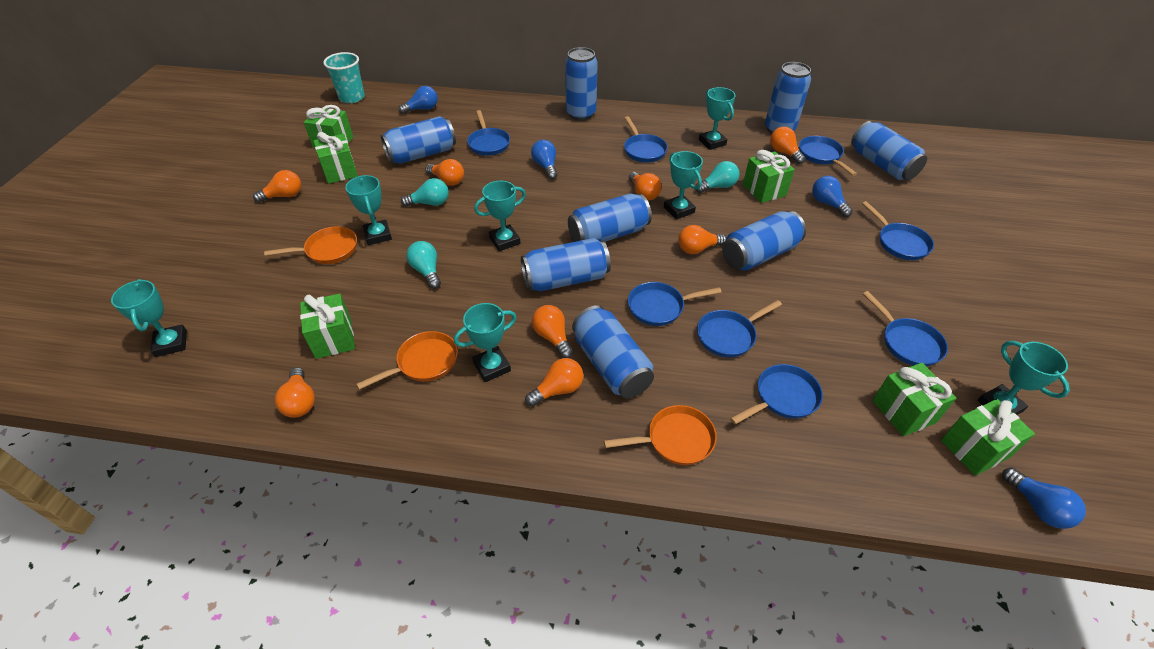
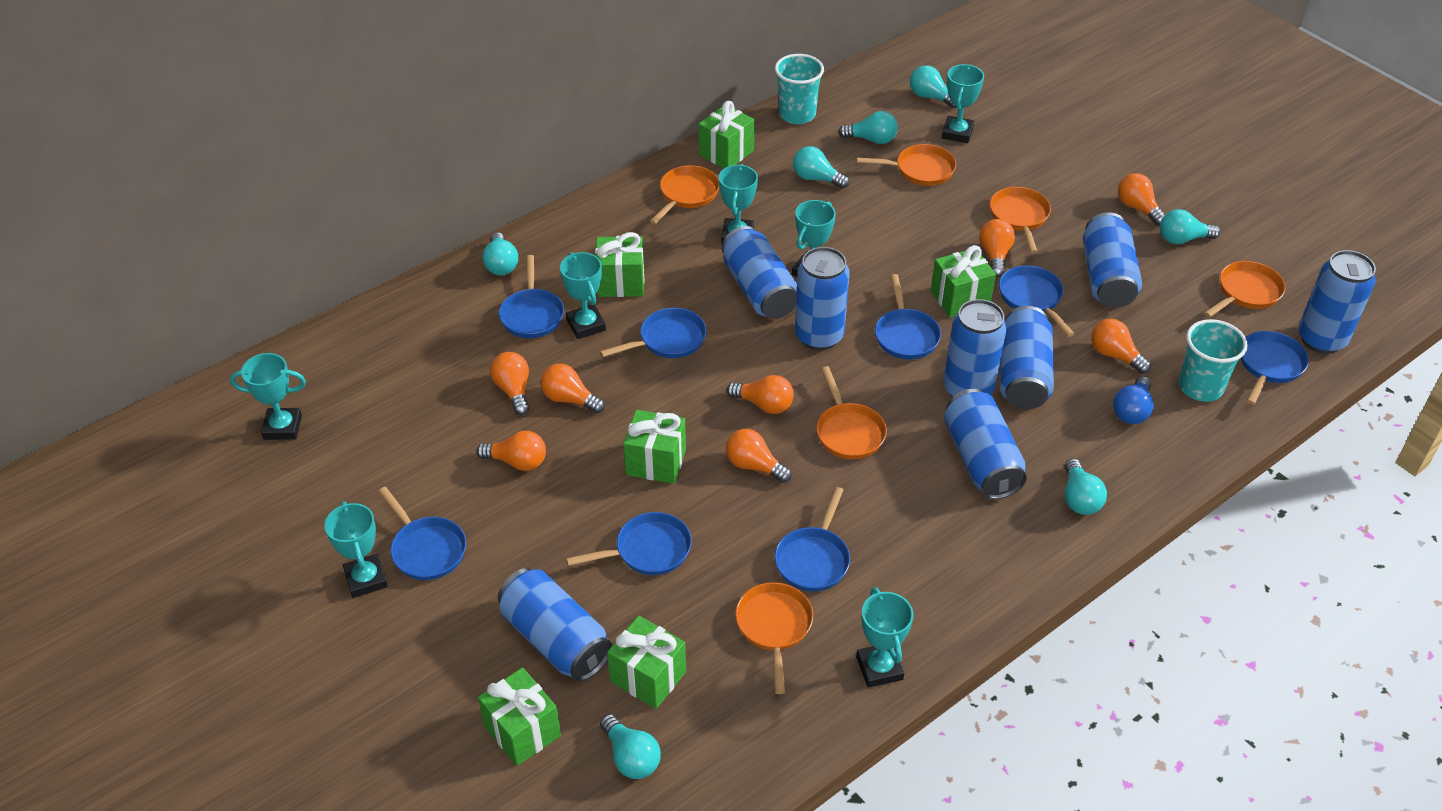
blue light bulb: 4 -> 1
orange pan: 3 -> 6
turquoise cup: 1 -> 2
turquoise light bulb: 3 -> 7

